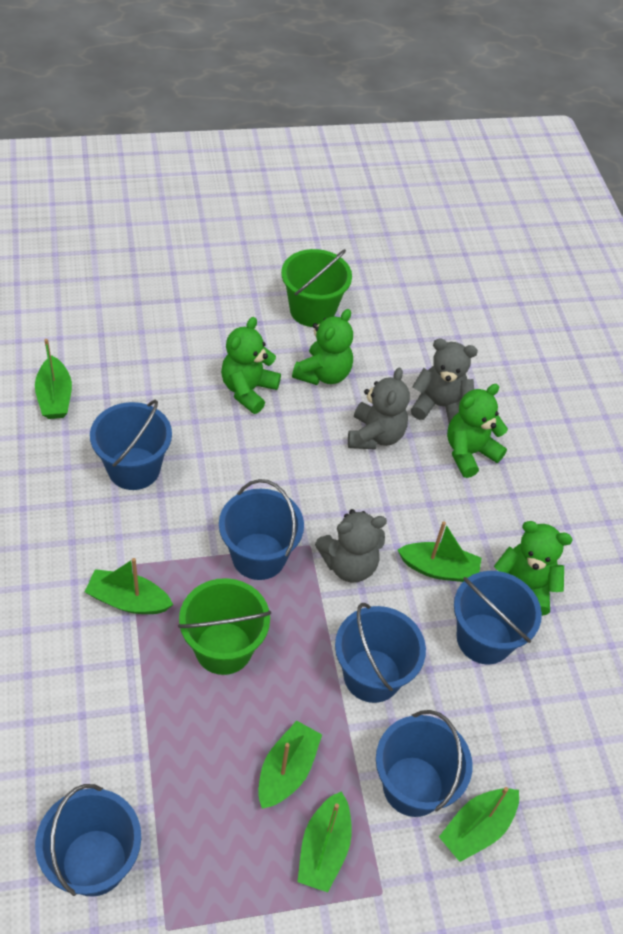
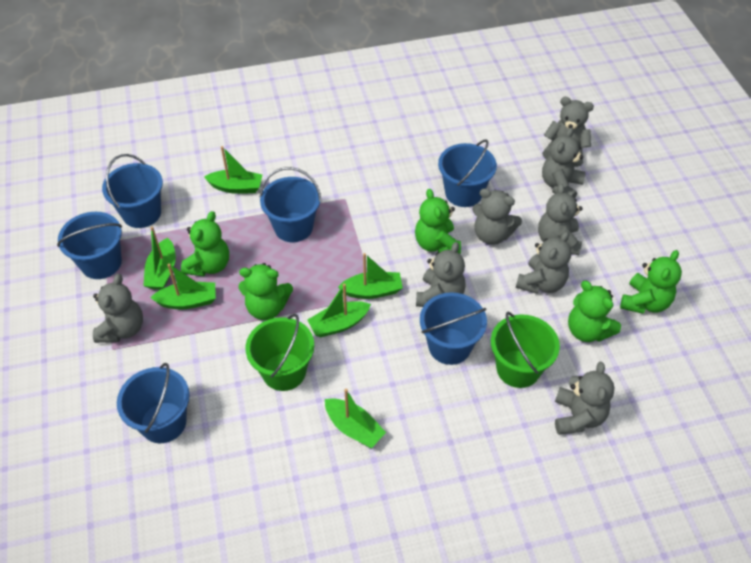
green teddy bear: 4 -> 5
grey teddy bear: 3 -> 8

